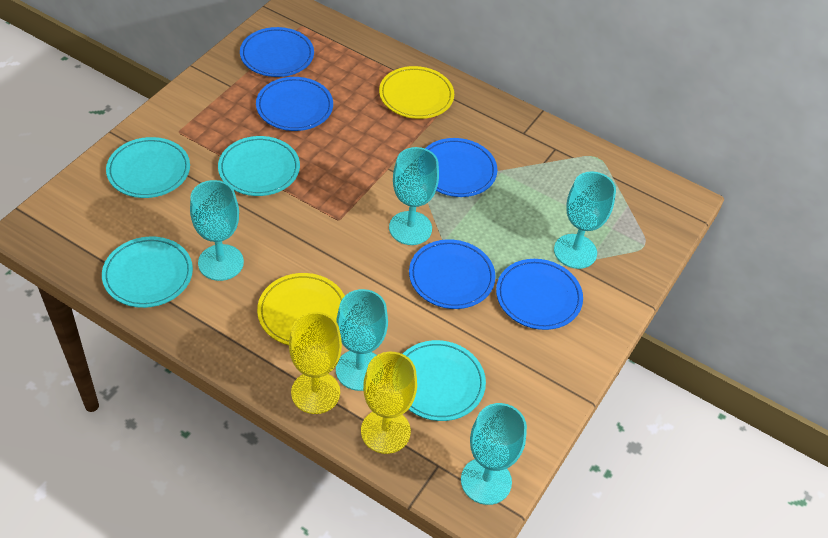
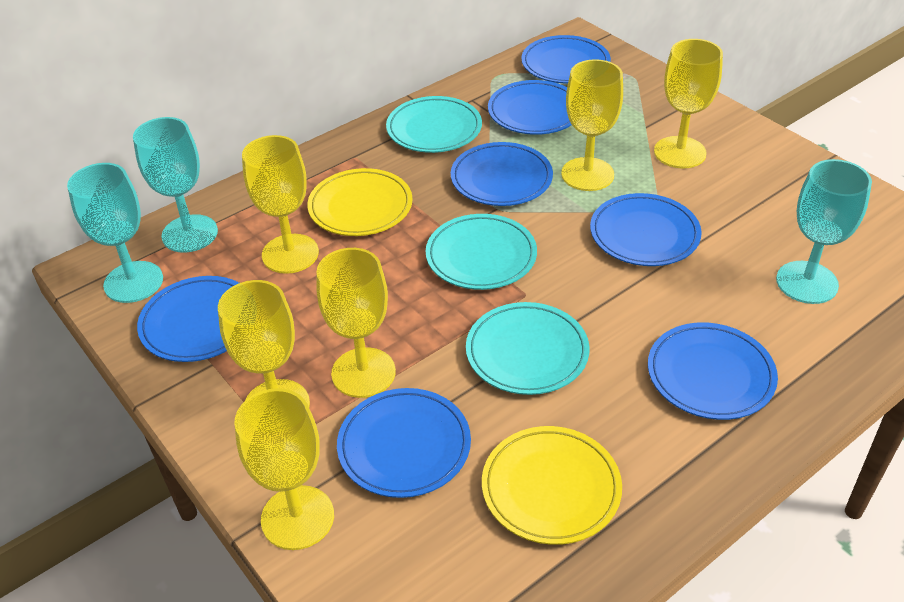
blue plate: 5 -> 7
turquoise goblet: 5 -> 3
turquoise plate: 4 -> 3
yellow goblet: 2 -> 6

